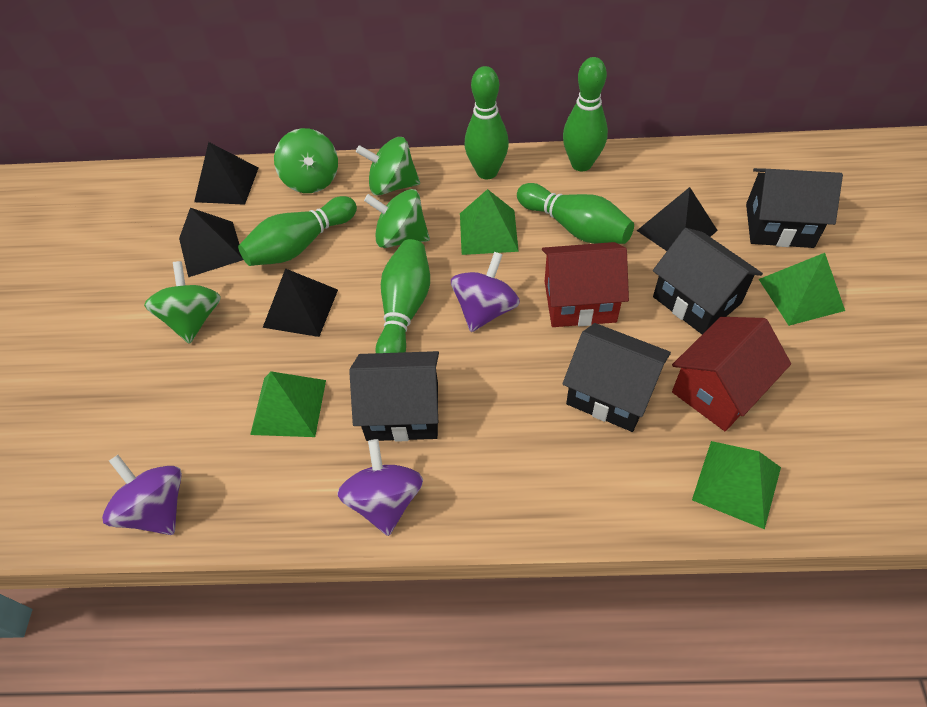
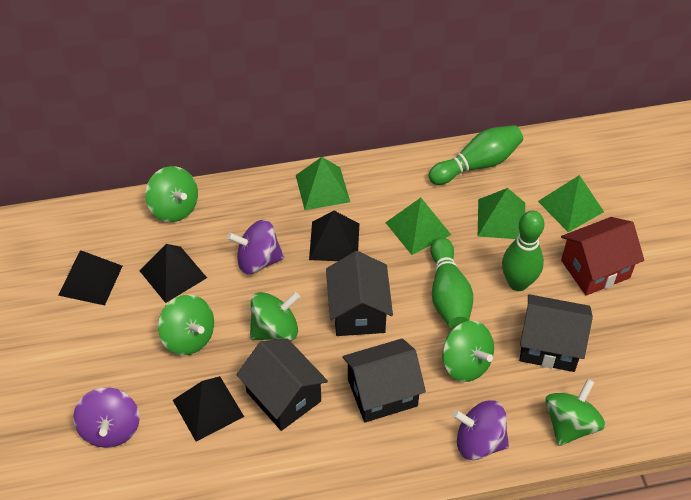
green bowling pin: 5 -> 3
green spinning top: 4 -> 5
red house: 2 -> 1

